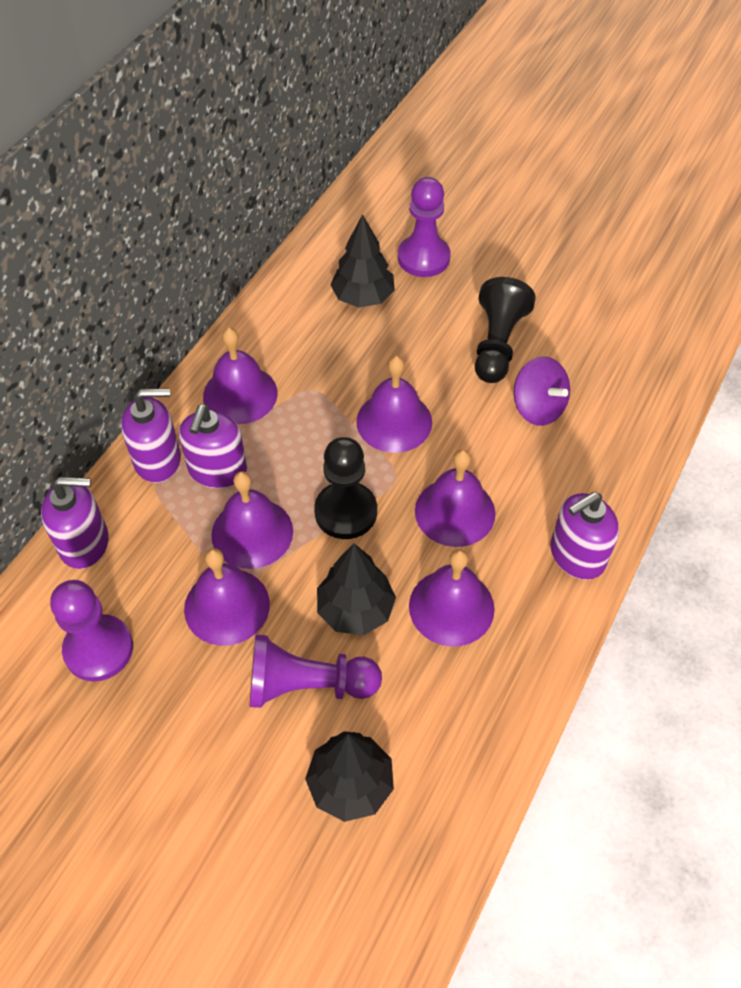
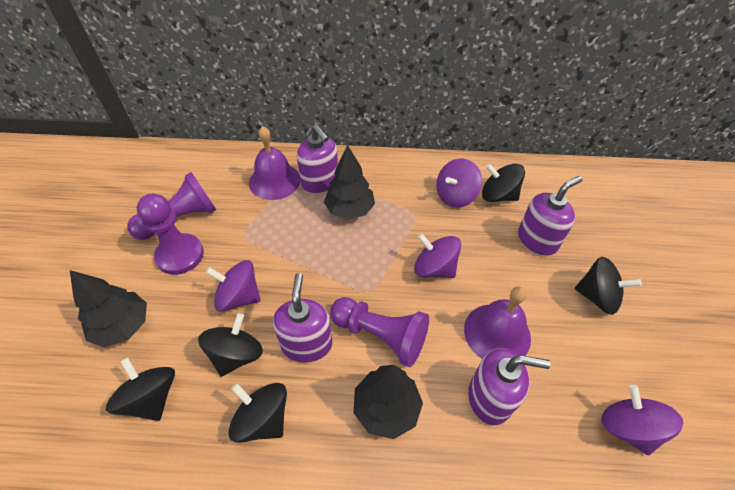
black pawn: 2 -> 0
black spinning top: 0 -> 5
purple bell: 6 -> 2
purple spinning top: 1 -> 4

